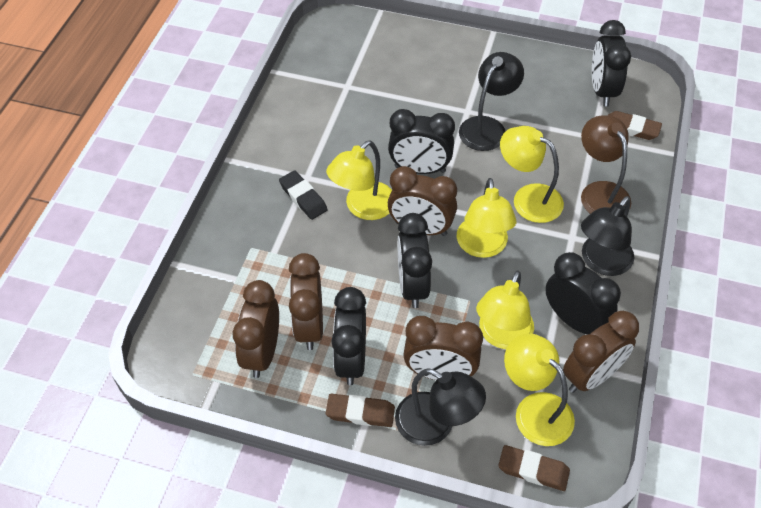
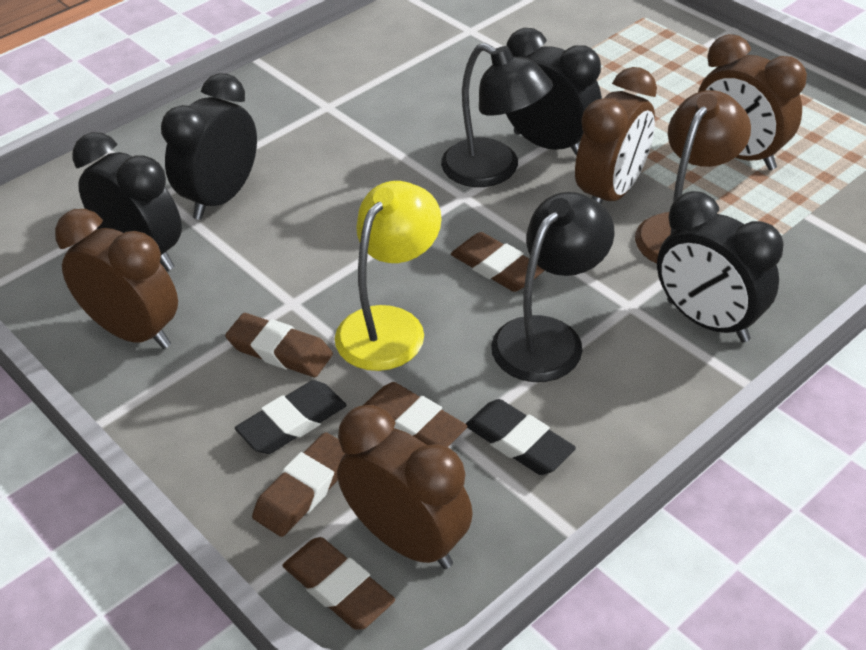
black clock: 5 -> 4
black eraser: 1 -> 2
black lamp: 3 -> 2
brown clock: 5 -> 4
brown eraser: 3 -> 5
yellow lamp: 5 -> 1

